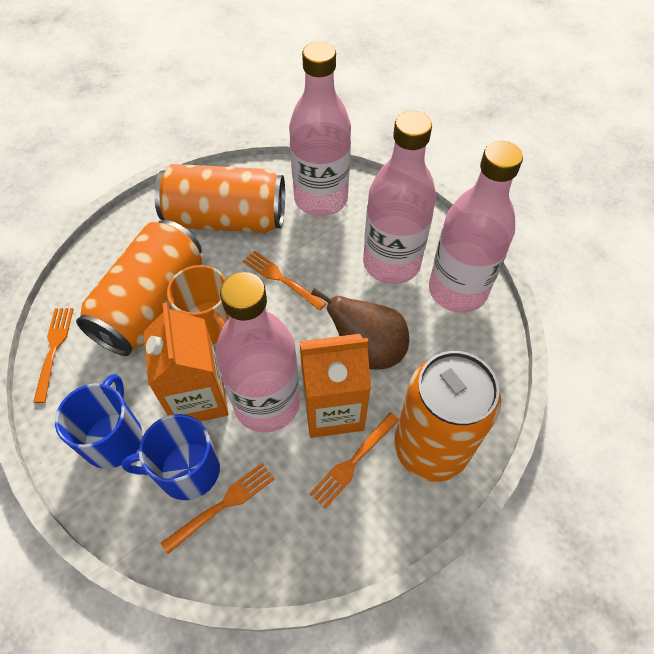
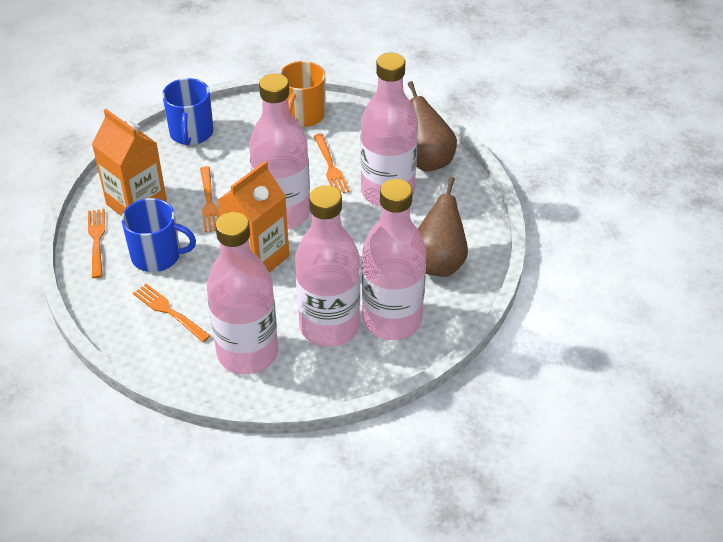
brown pear: 1 -> 2
orange can: 3 -> 0
pink bottle: 4 -> 5

